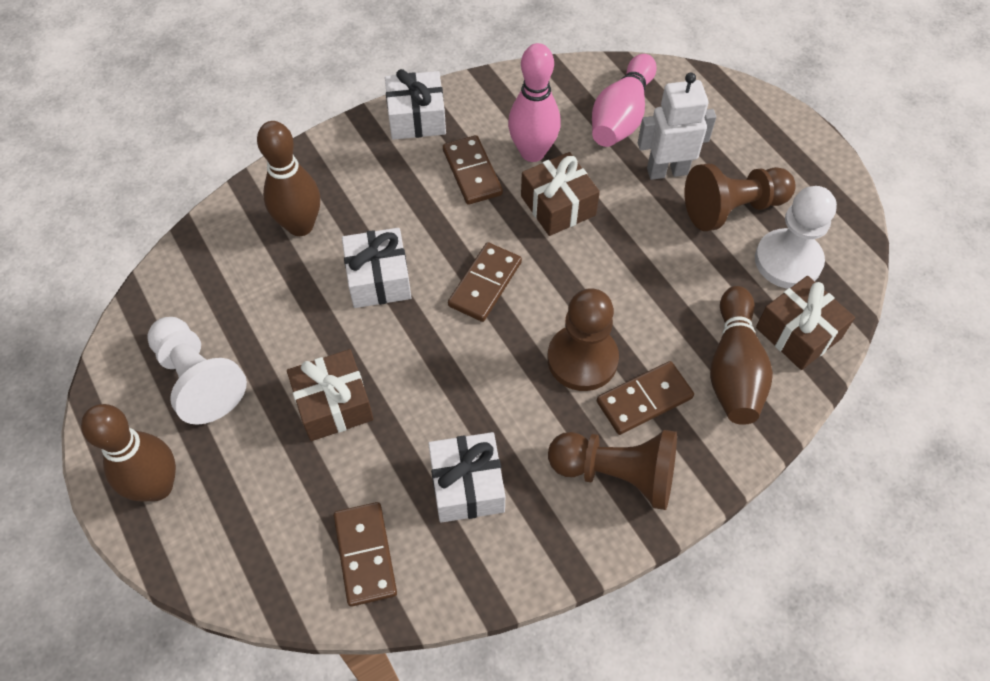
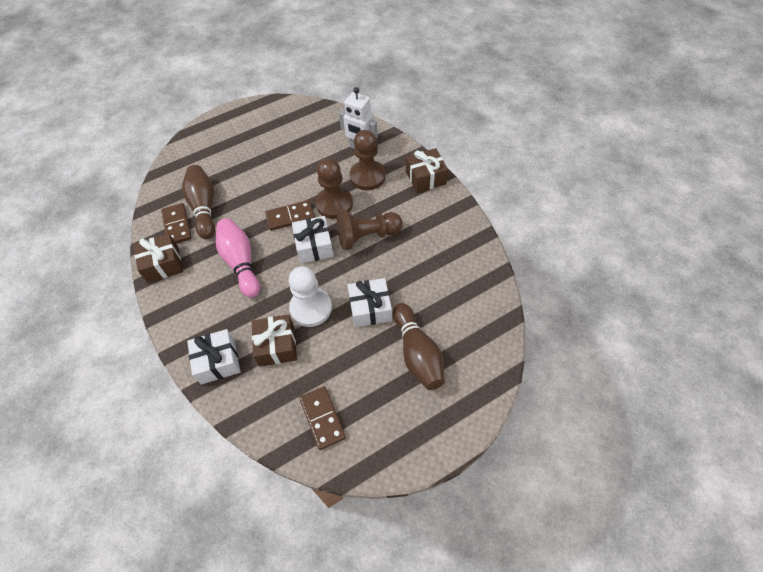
brown bowling pin: 3 -> 2
brown domino: 4 -> 3
pink bowling pin: 2 -> 1
white pawn: 2 -> 1

